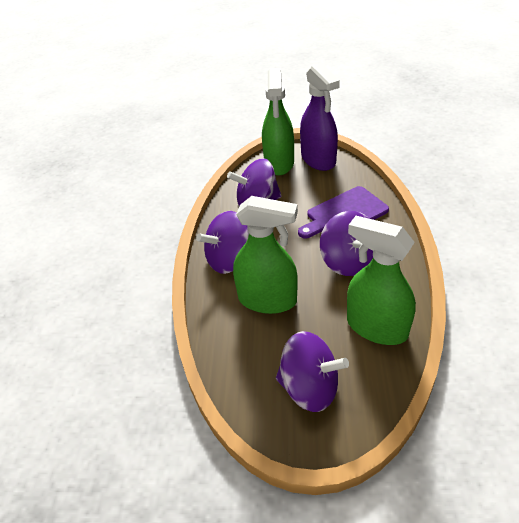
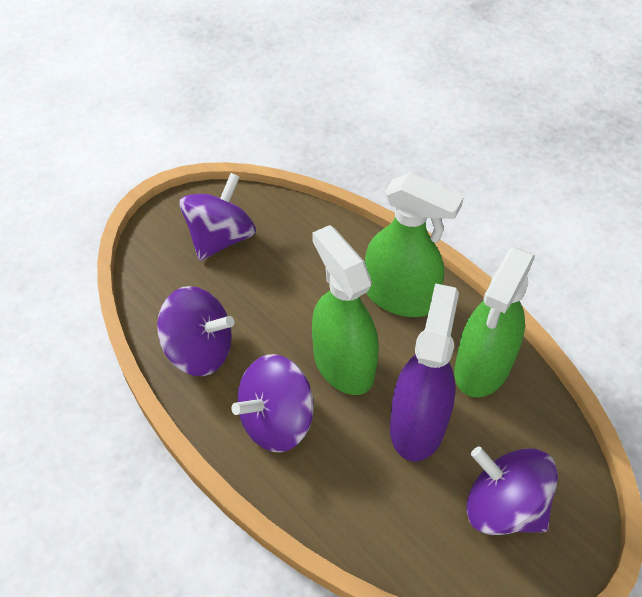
purple cutting board: 1 -> 0

